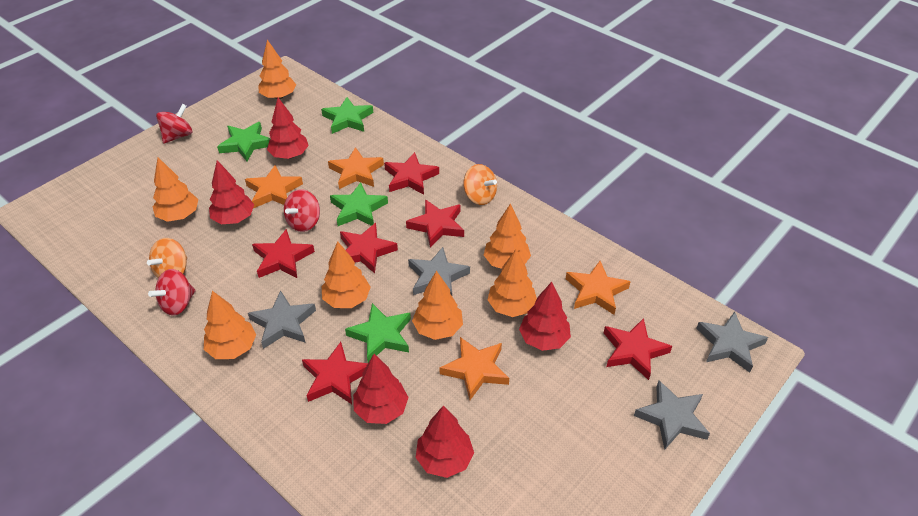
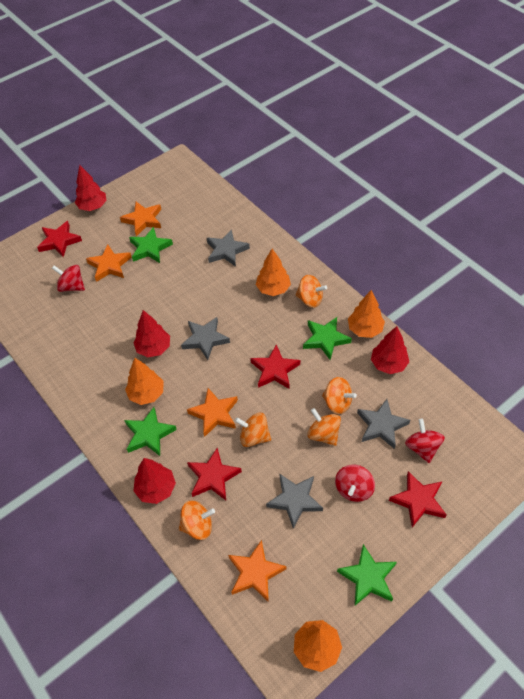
orange spinning top: 2 -> 5
orange tree: 7 -> 4
red star: 6 -> 4
red tree: 5 -> 4

